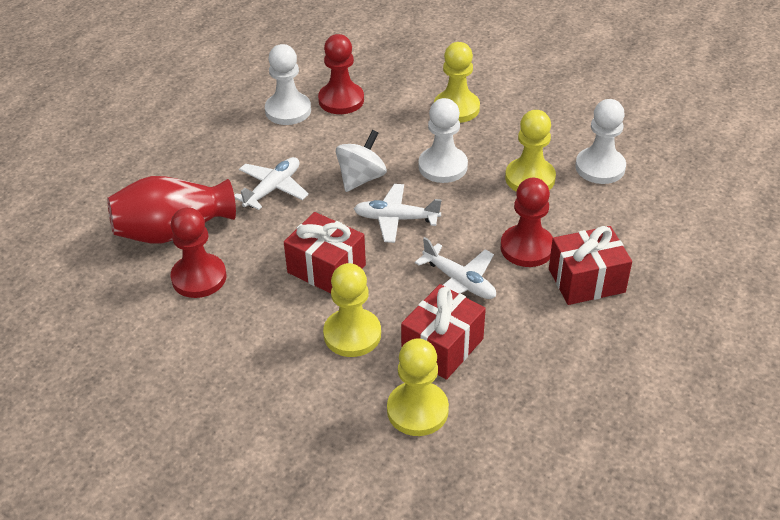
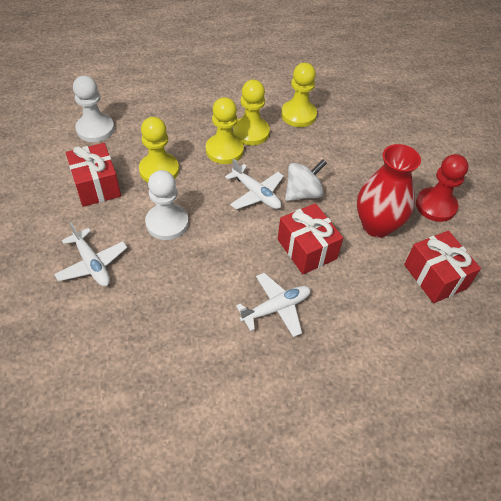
red pawn: 3 -> 1
white pawn: 3 -> 2

